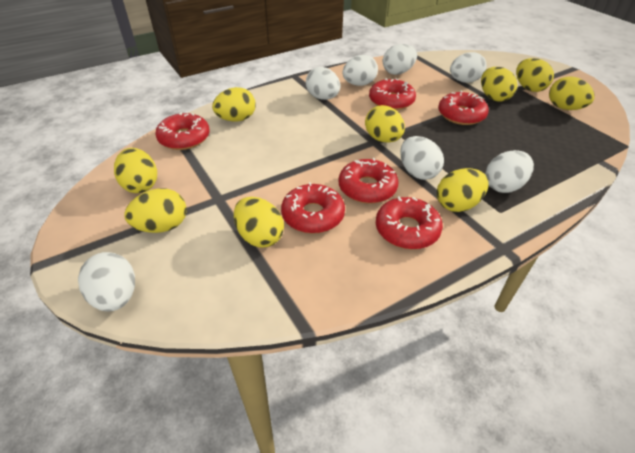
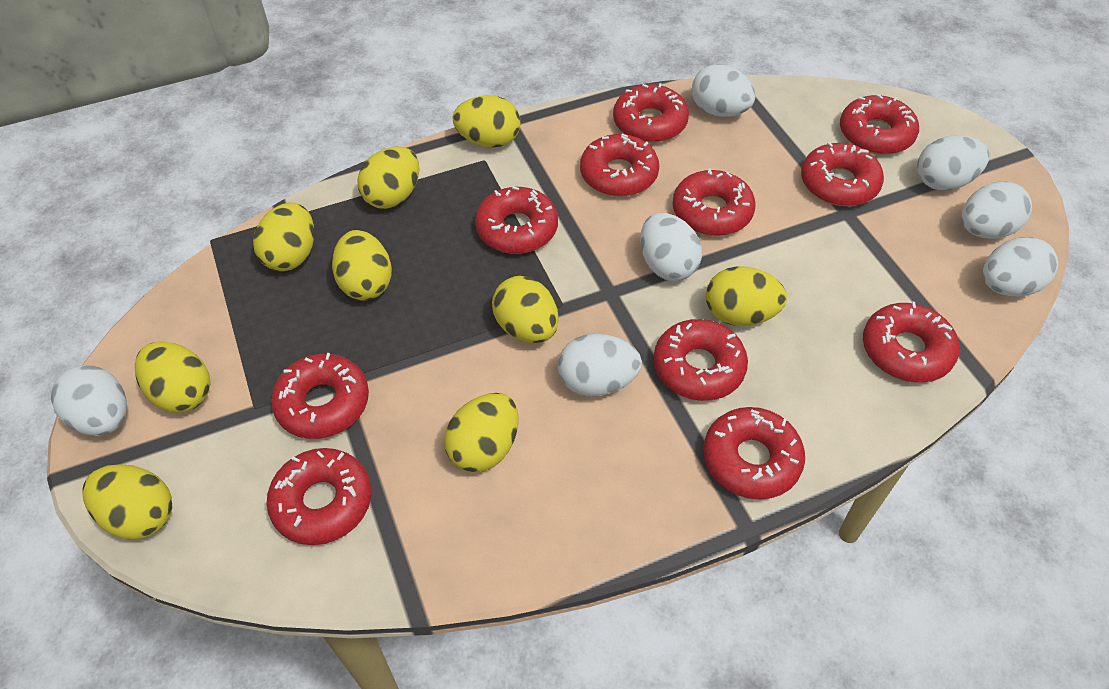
red donut: 6 -> 11

